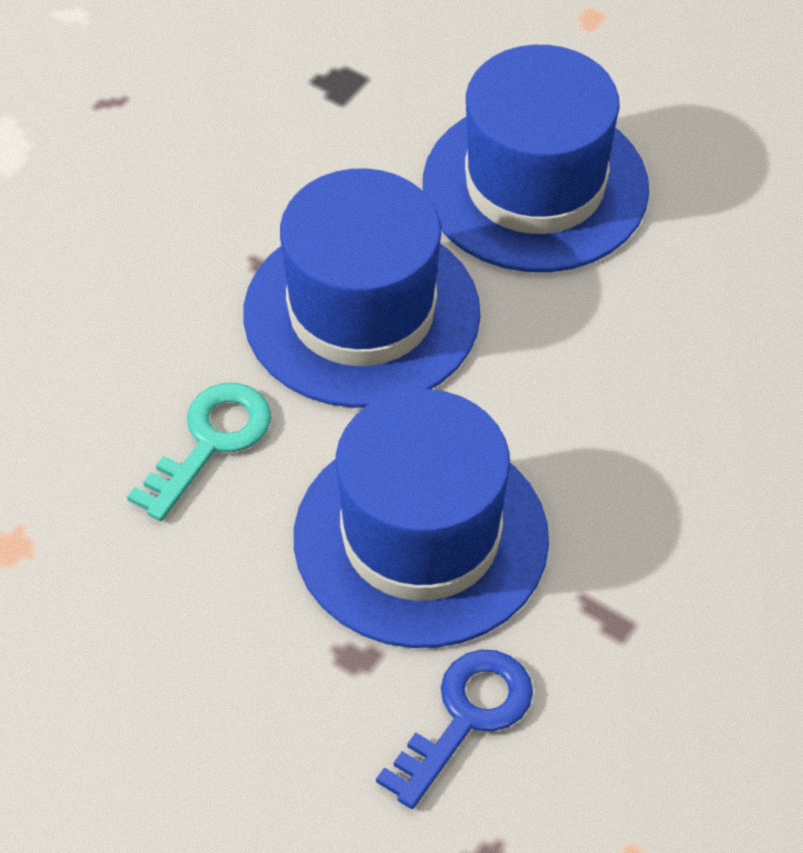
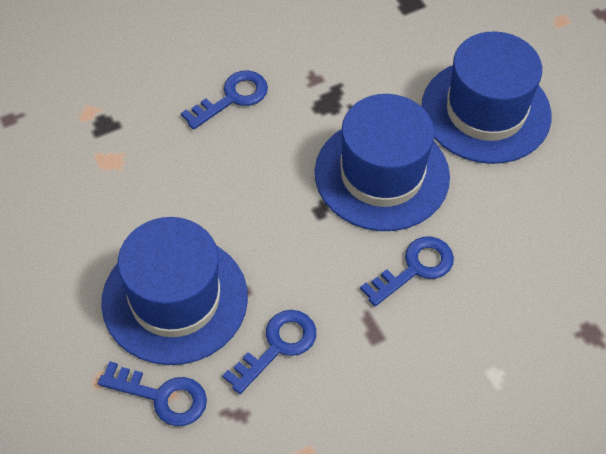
blue key: 1 -> 4
turquoise key: 1 -> 0

